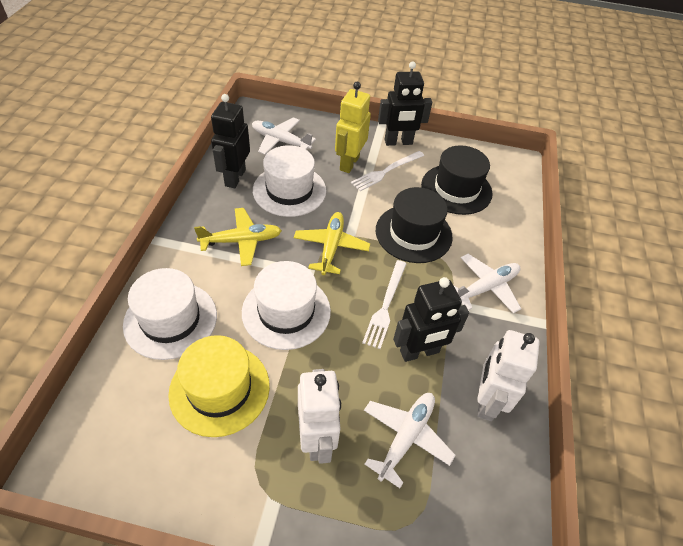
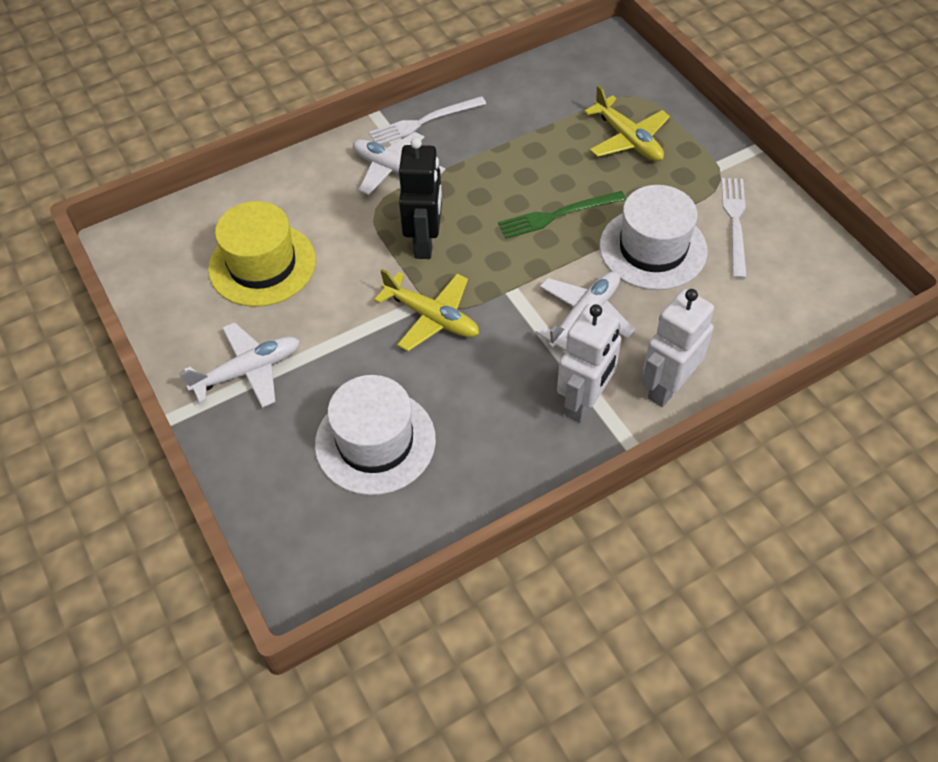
black hat: 2 -> 0
black robot: 3 -> 1
green fork: 0 -> 1
white hat: 3 -> 2
yellow robot: 1 -> 0

